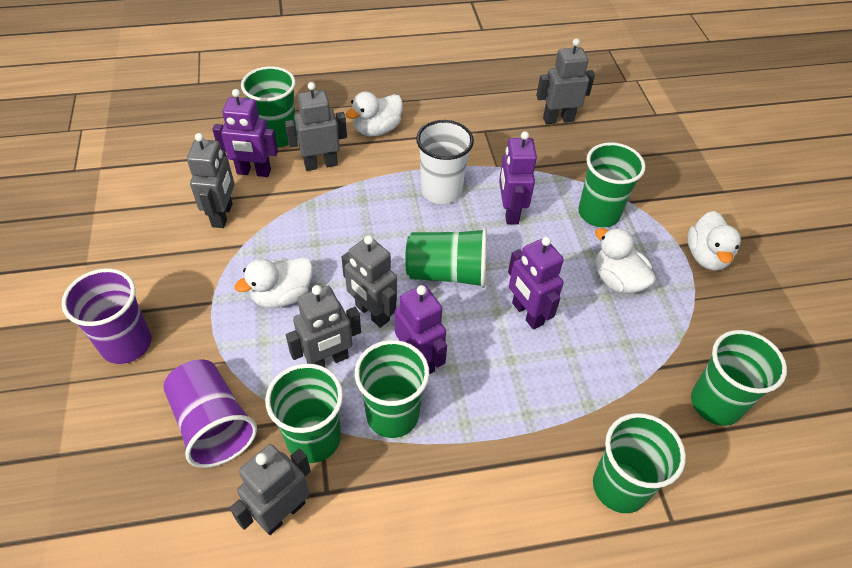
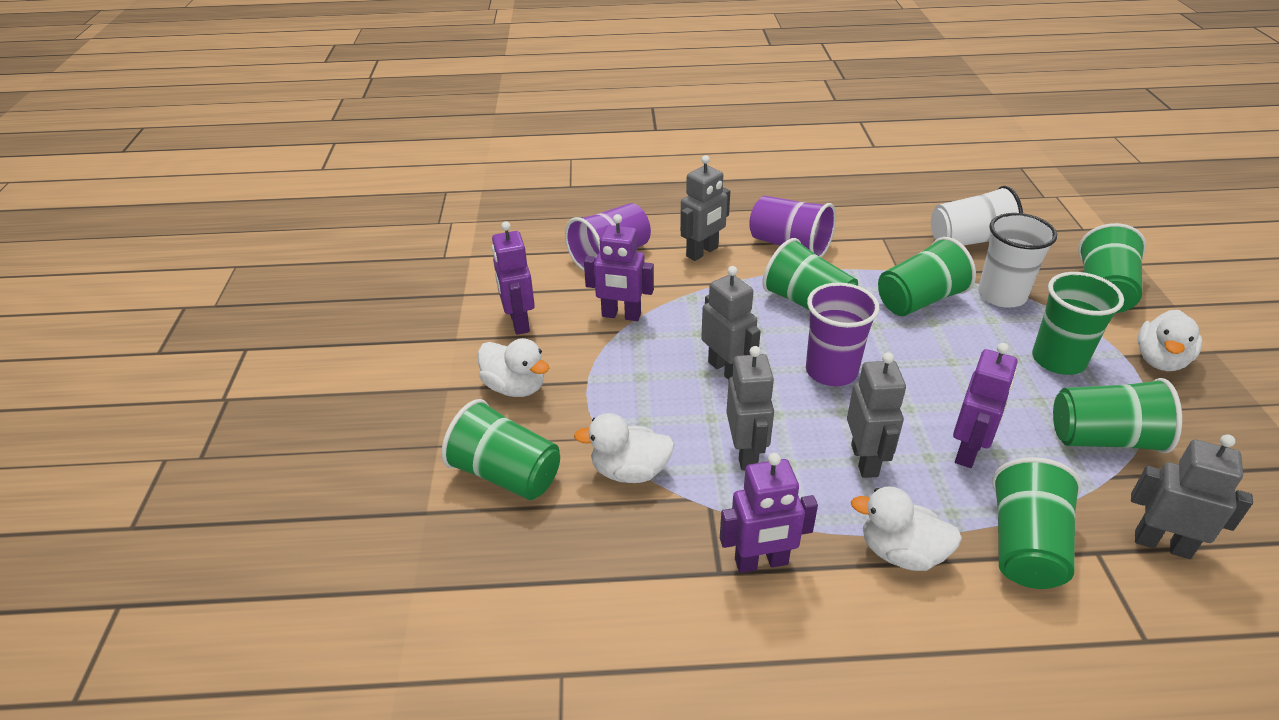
grey robot: 6 -> 5
purple cup: 2 -> 3
white cup: 1 -> 2

